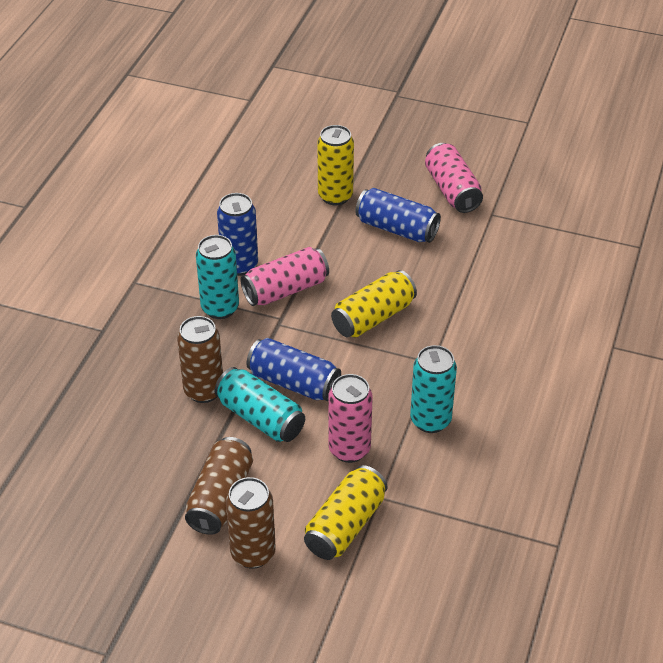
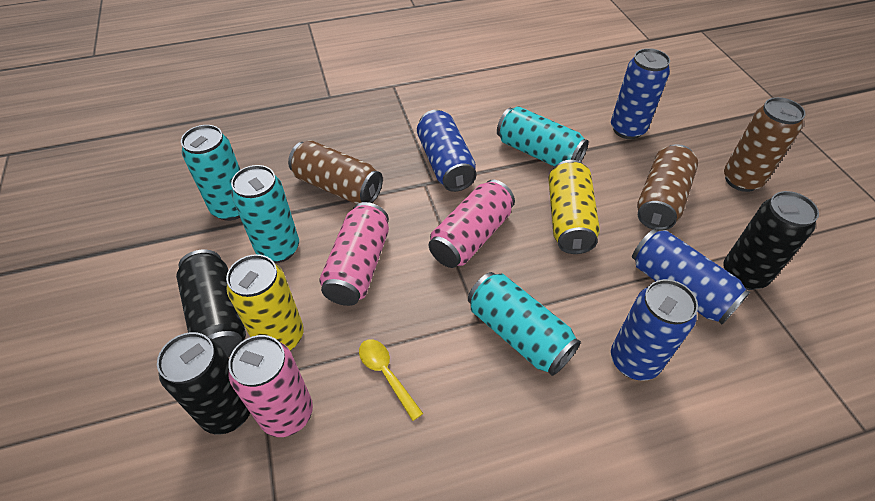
black can: 0 -> 3
blue can: 3 -> 4
turquoise can: 3 -> 4
yellow can: 3 -> 2
yellow spoon: 0 -> 1

